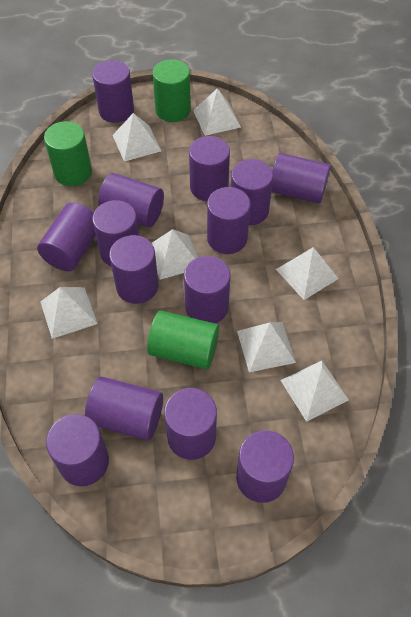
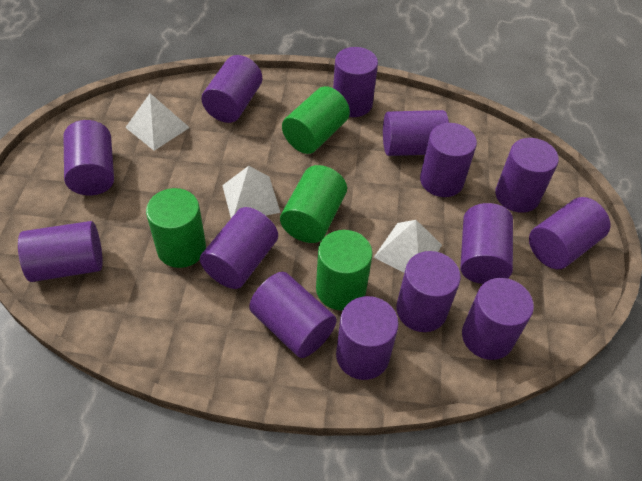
green cylinder: 3 -> 4
white pyramid: 7 -> 3

